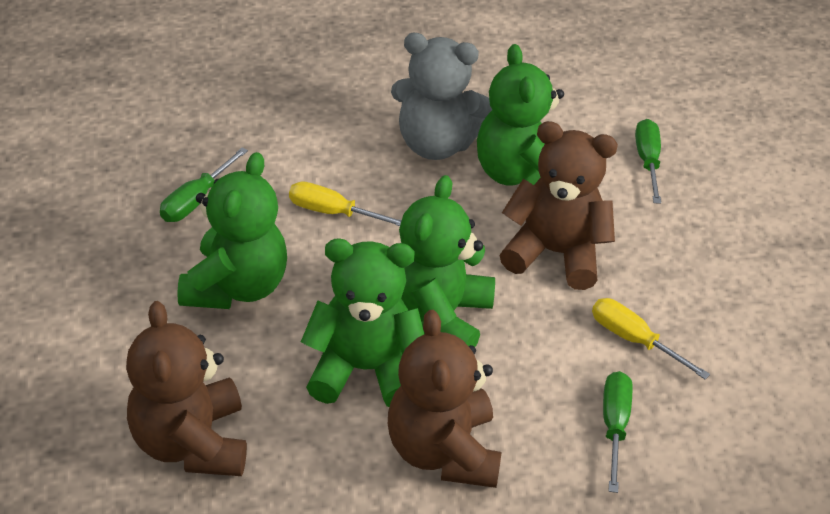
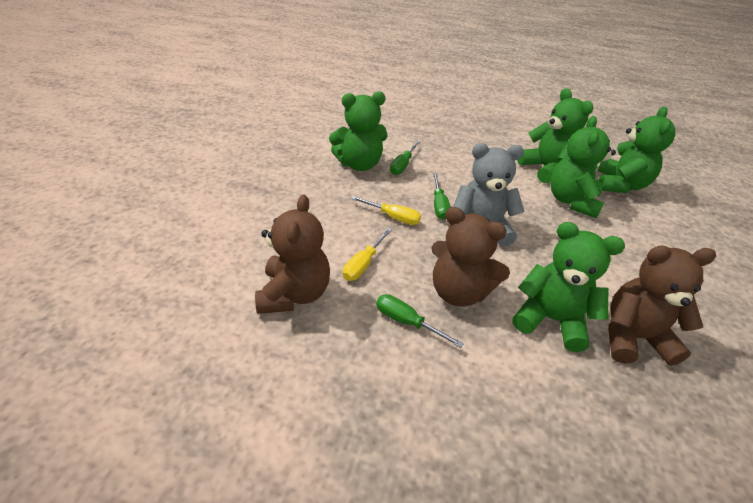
green teddy bear: 4 -> 5

